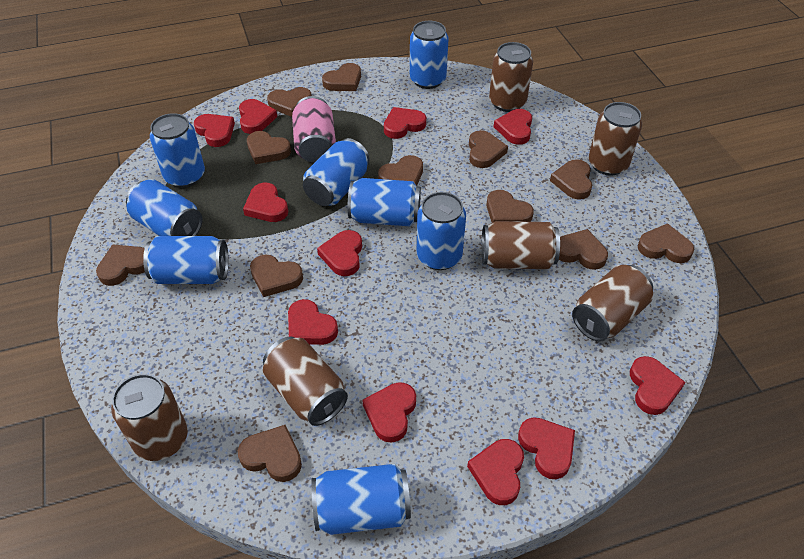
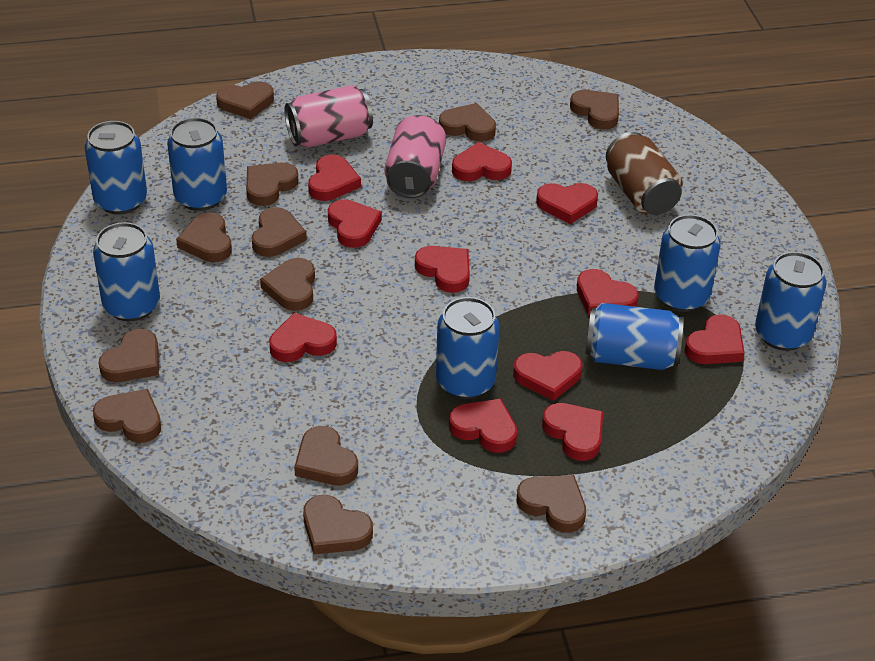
blue can: 8 -> 7
brown can: 6 -> 1
pink can: 1 -> 2

